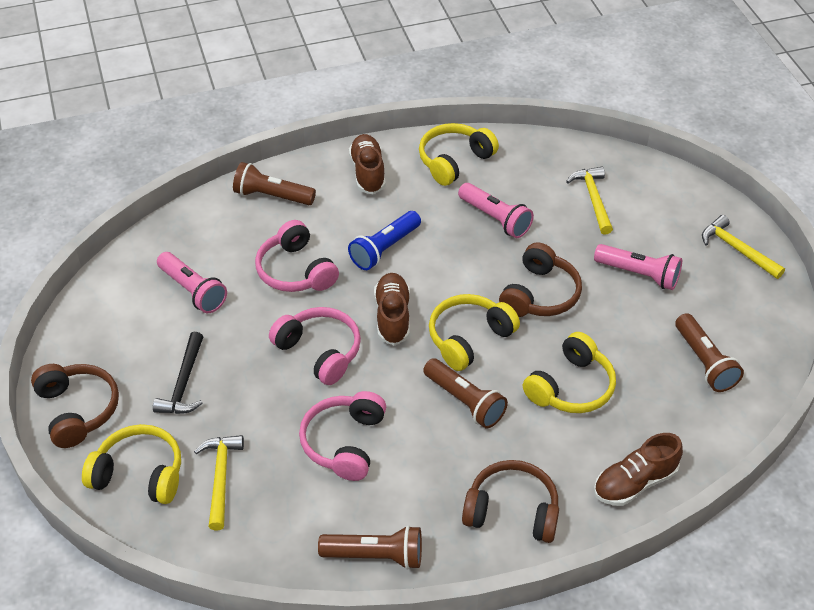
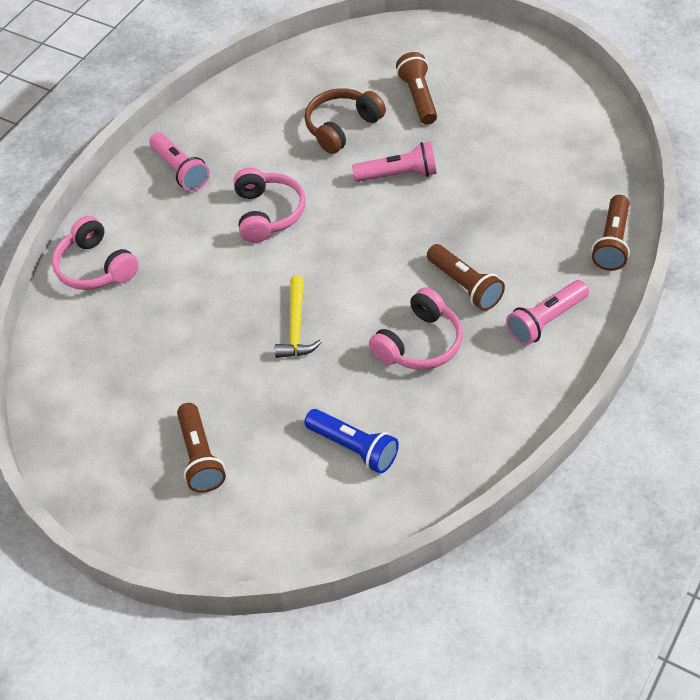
black hammer: 1 -> 0
brown headphones: 3 -> 1
brown shoe: 3 -> 0
yellow hammer: 3 -> 1
yellow headphones: 4 -> 0

